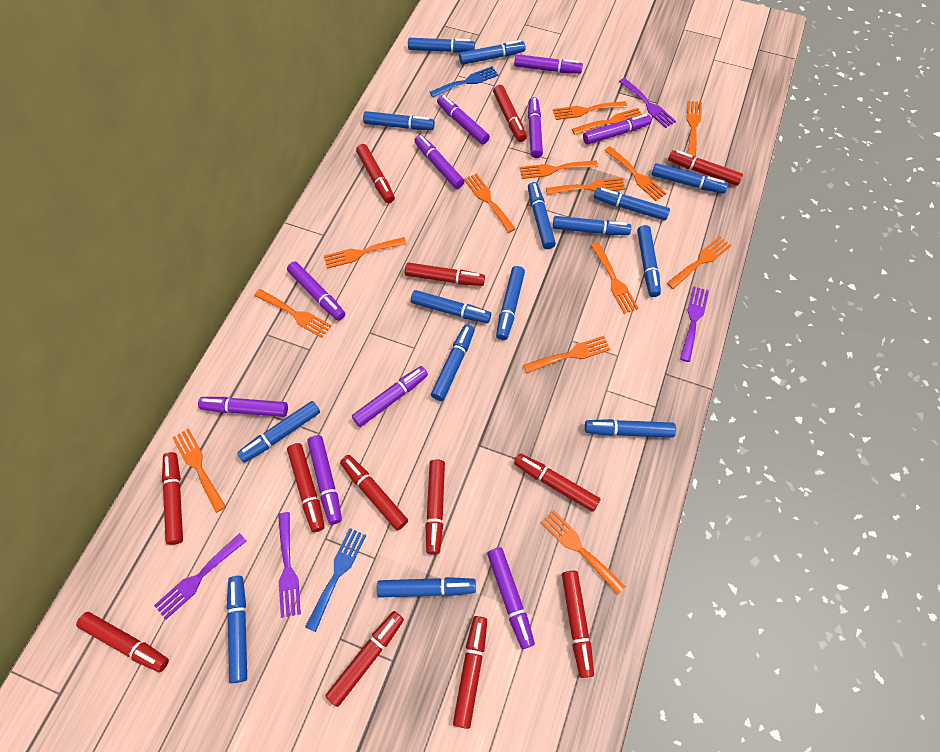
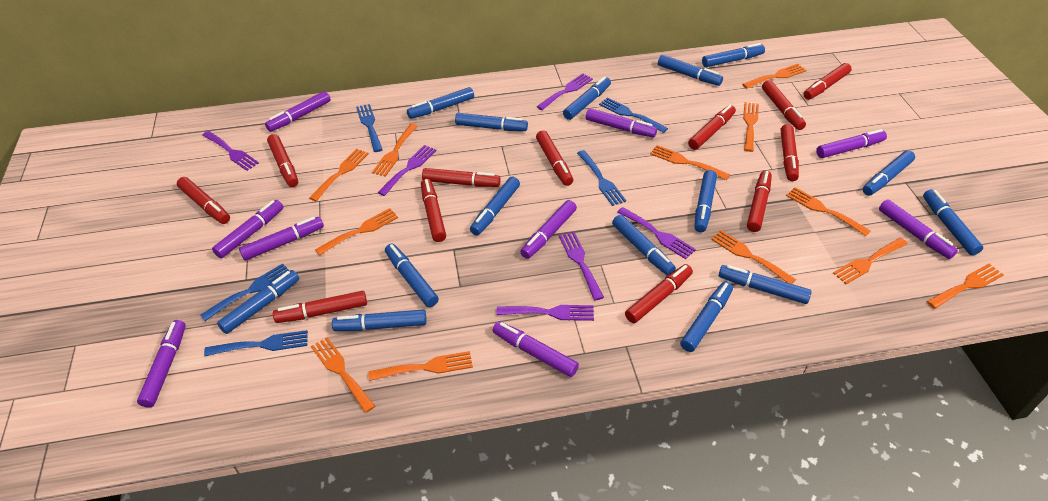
blue fork: 2 -> 5
orange fork: 14 -> 12
purple fork: 4 -> 6
purple marker: 10 -> 9
red marker: 13 -> 12

